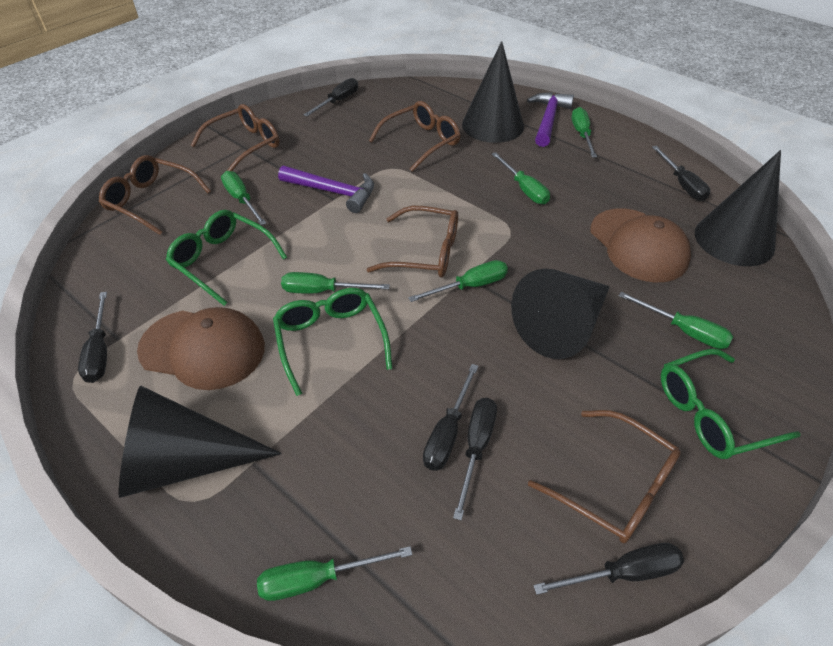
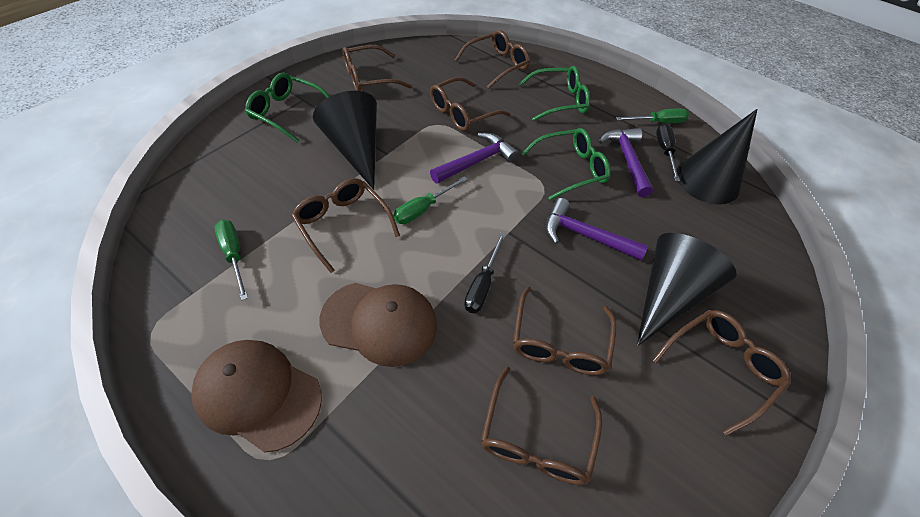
black cone: 4 -> 3
black screwdriver: 6 -> 2
brown glasses: 5 -> 7
green screwdriver: 7 -> 3
purple hammer: 2 -> 3

